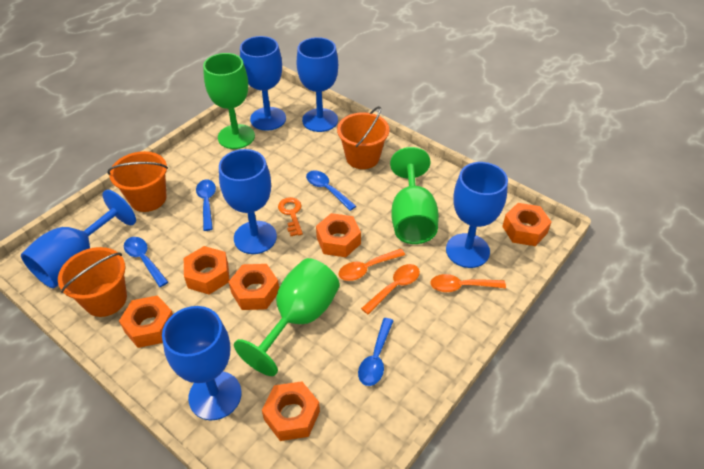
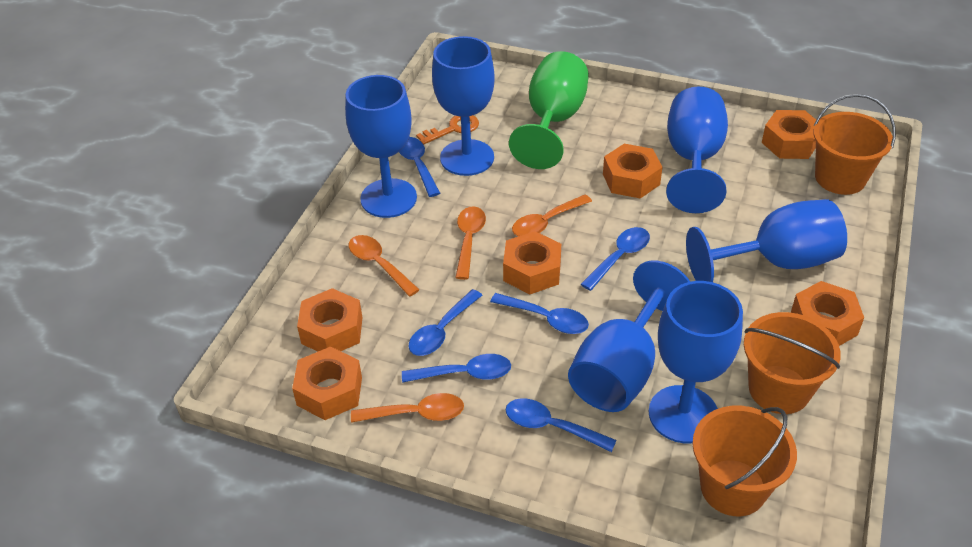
blue spoon: 4 -> 6
green goblet: 3 -> 1
orange spoon: 3 -> 4

